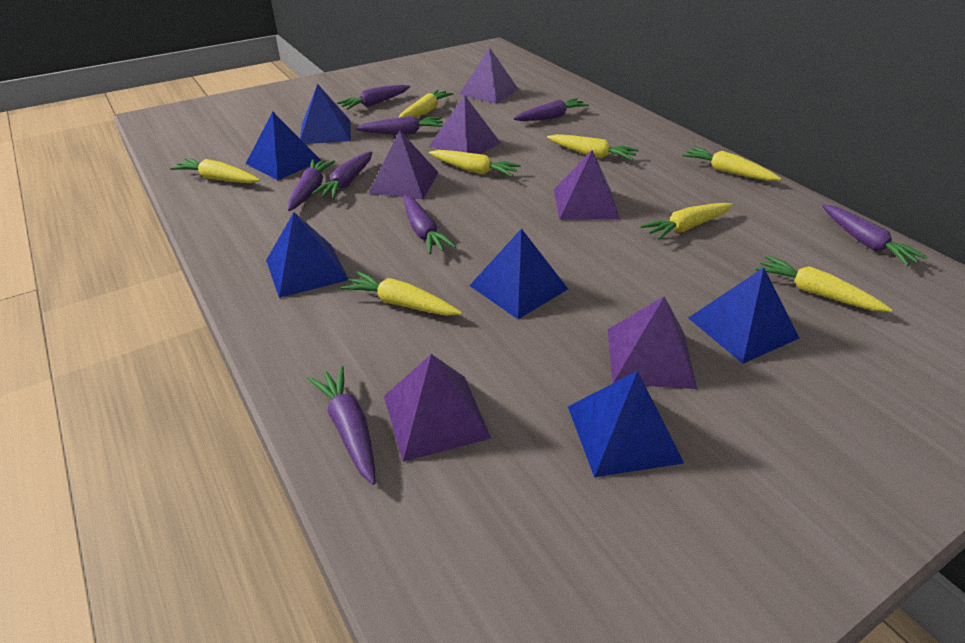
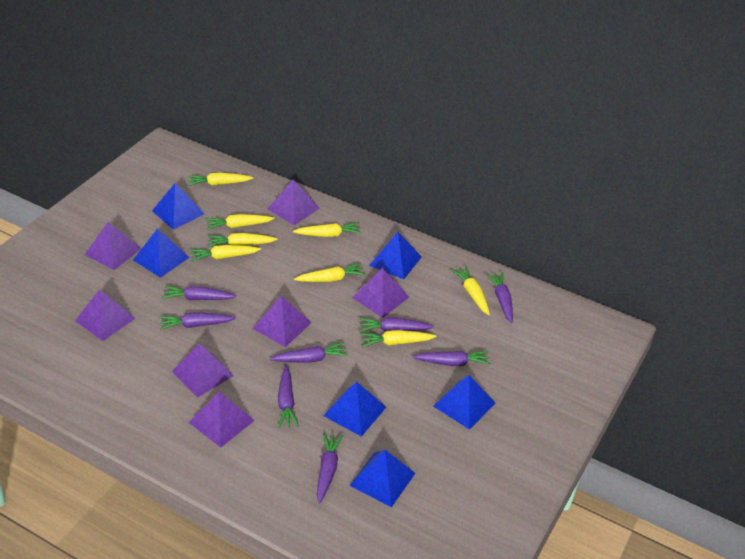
purple pyramid: 6 -> 7

